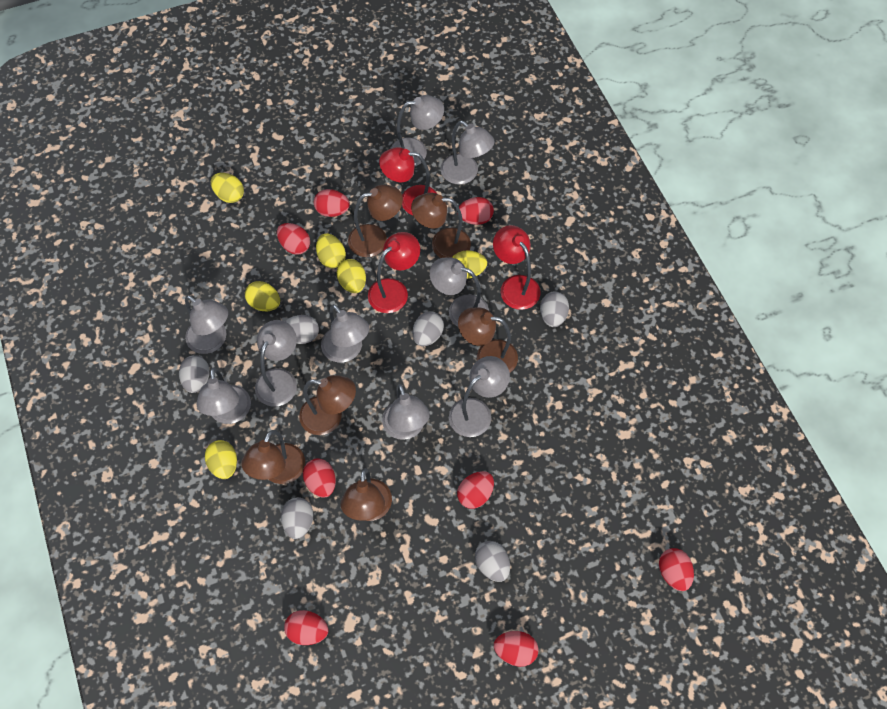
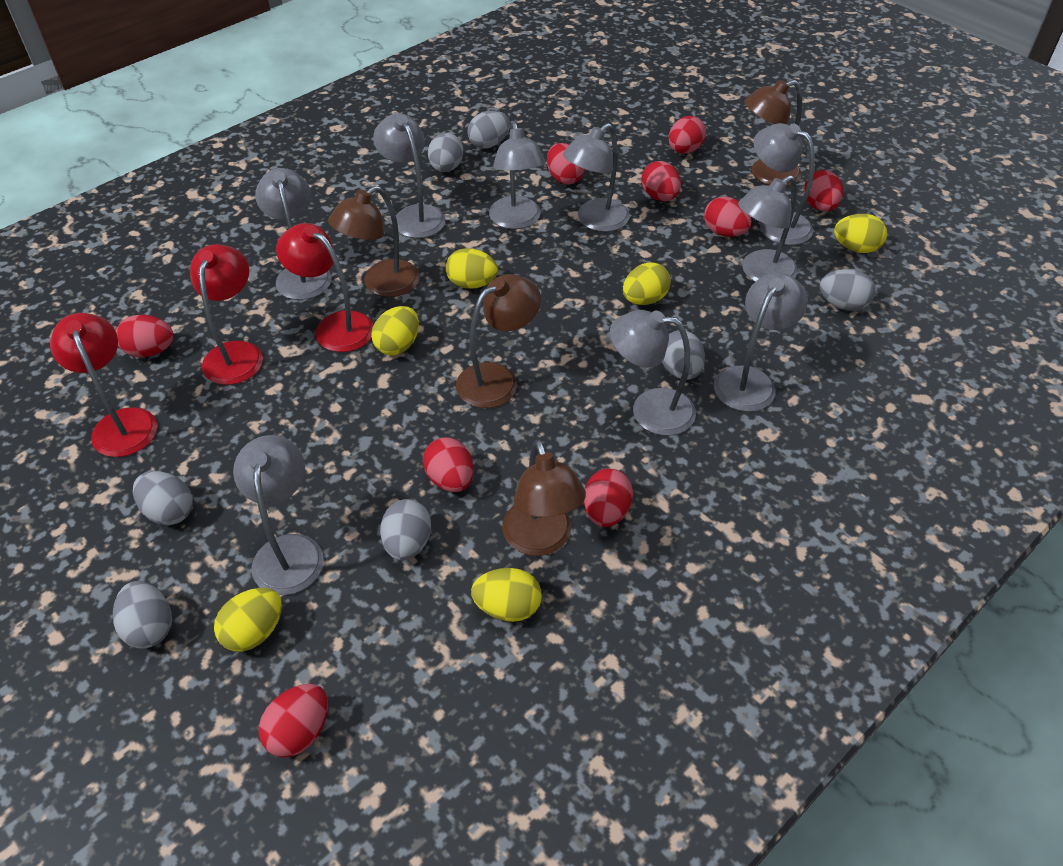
brown lamp: 6 -> 4
grey egg: 6 -> 7
red egg: 8 -> 9

